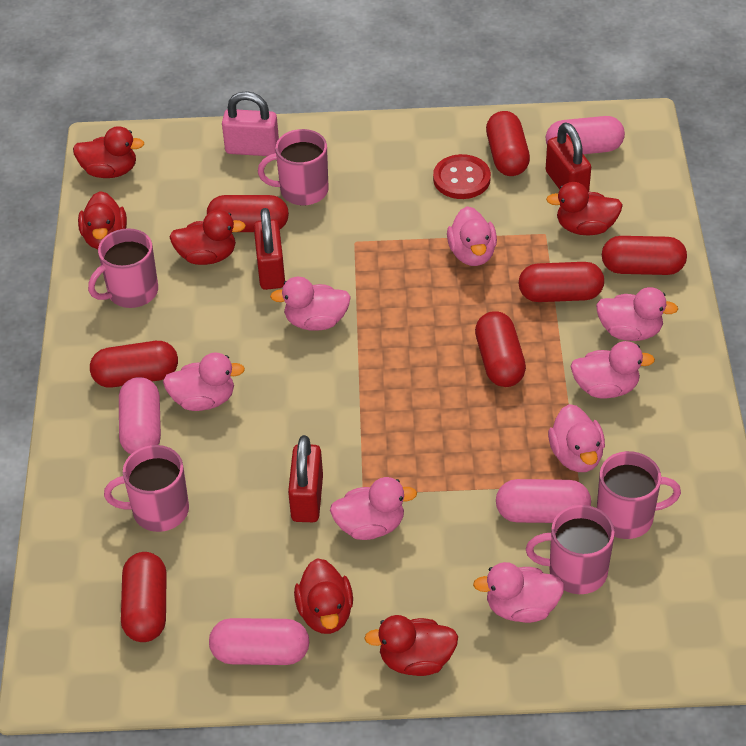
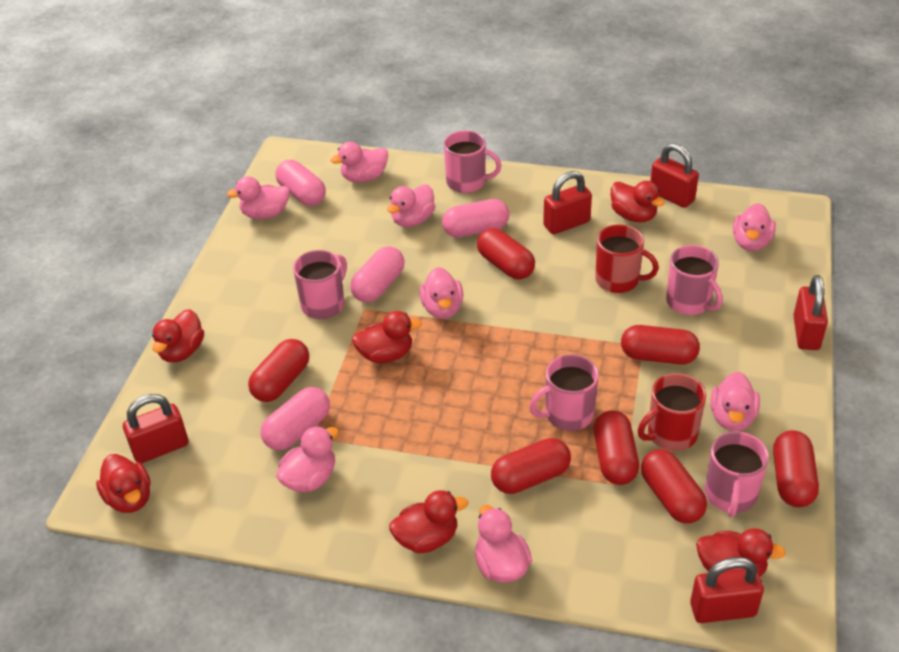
pink padlock: 1 -> 0
red button: 1 -> 0
red mug: 0 -> 2
red padlock: 3 -> 5

